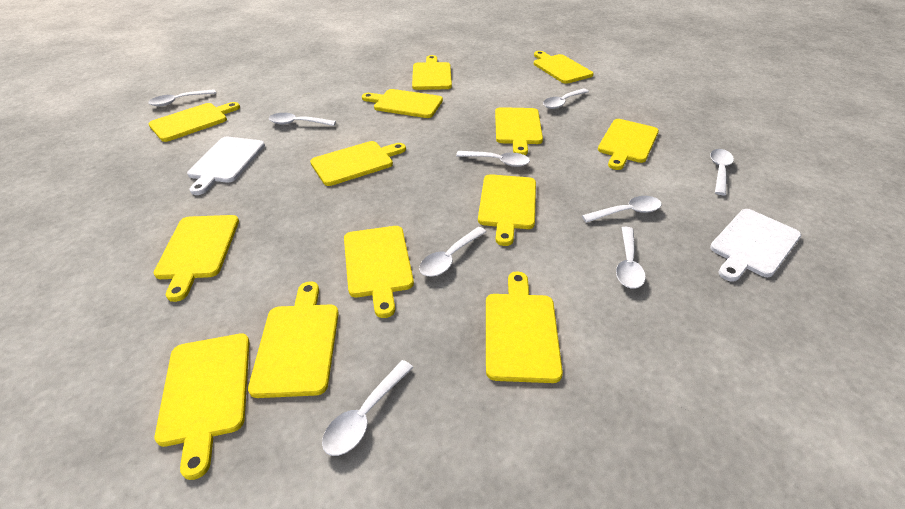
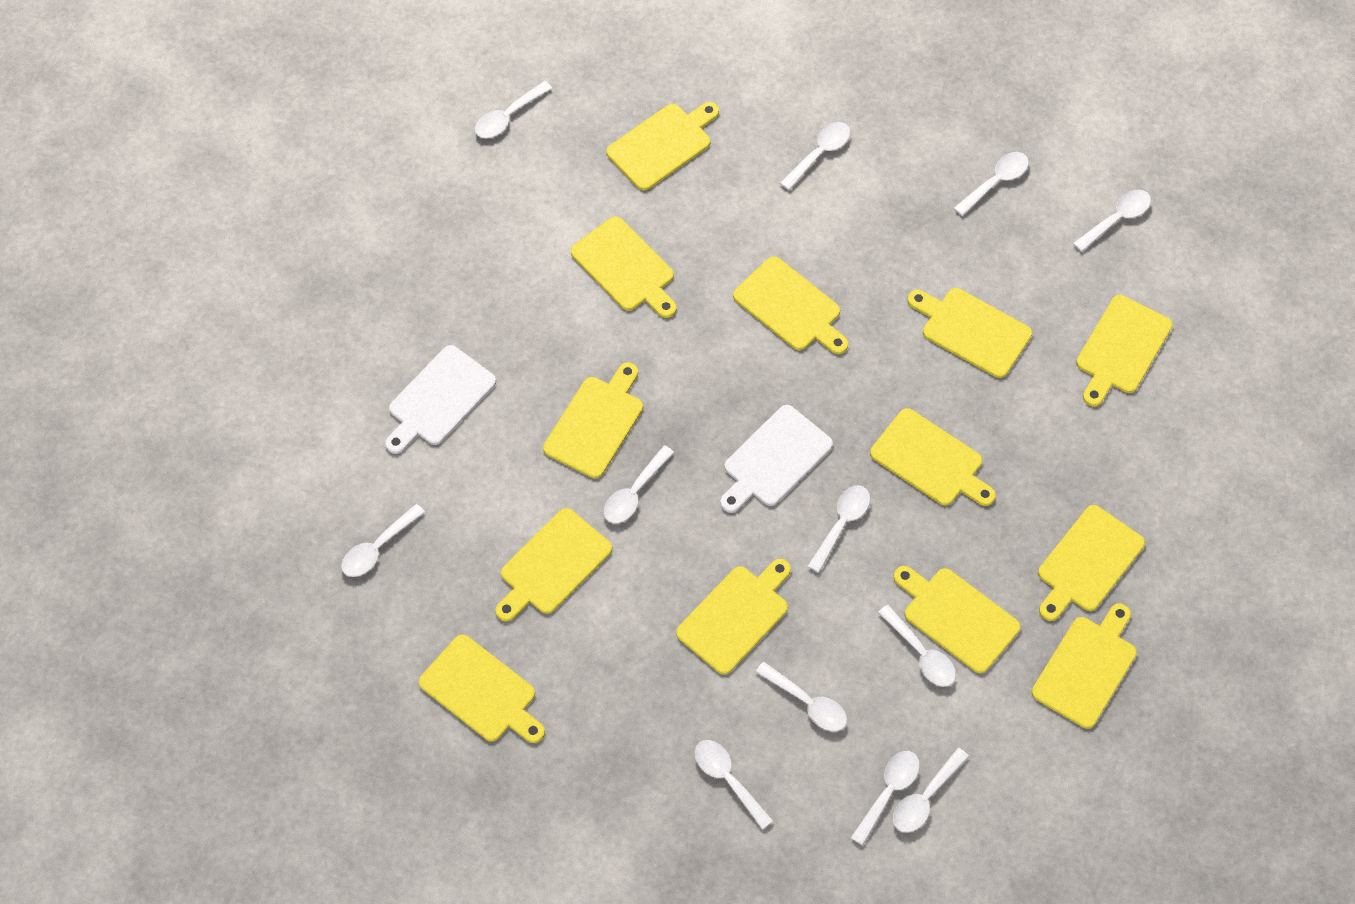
white spoon: 9 -> 12

